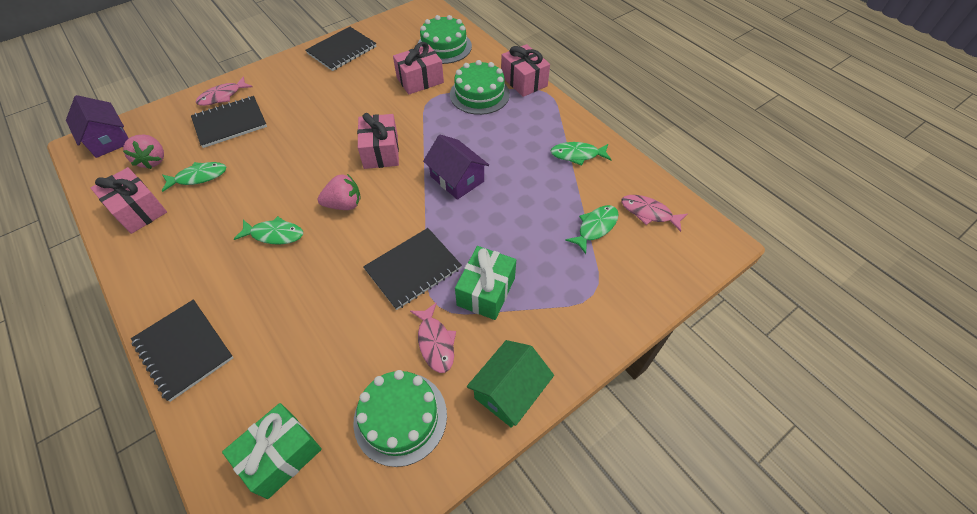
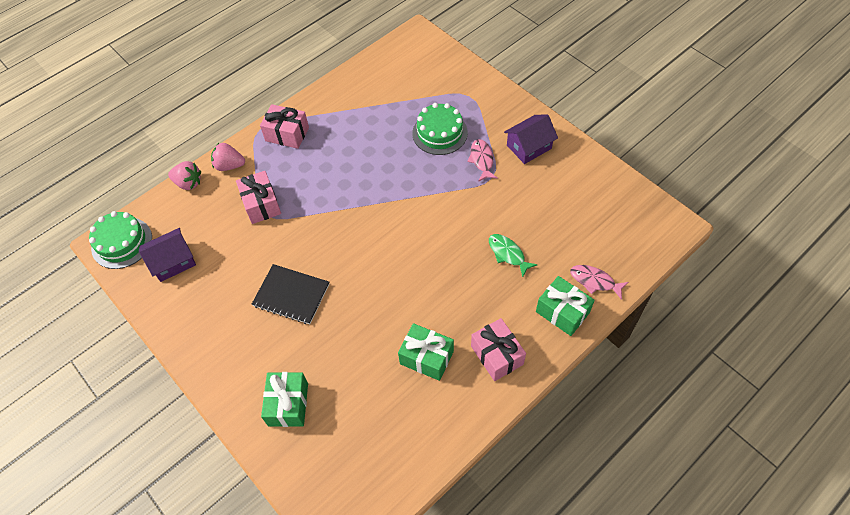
black notebook: 4 -> 1
green cake: 3 -> 2
green fish: 4 -> 1
green gift: 2 -> 3
green house: 1 -> 0
pink fish: 3 -> 2
pink gift: 4 -> 3

